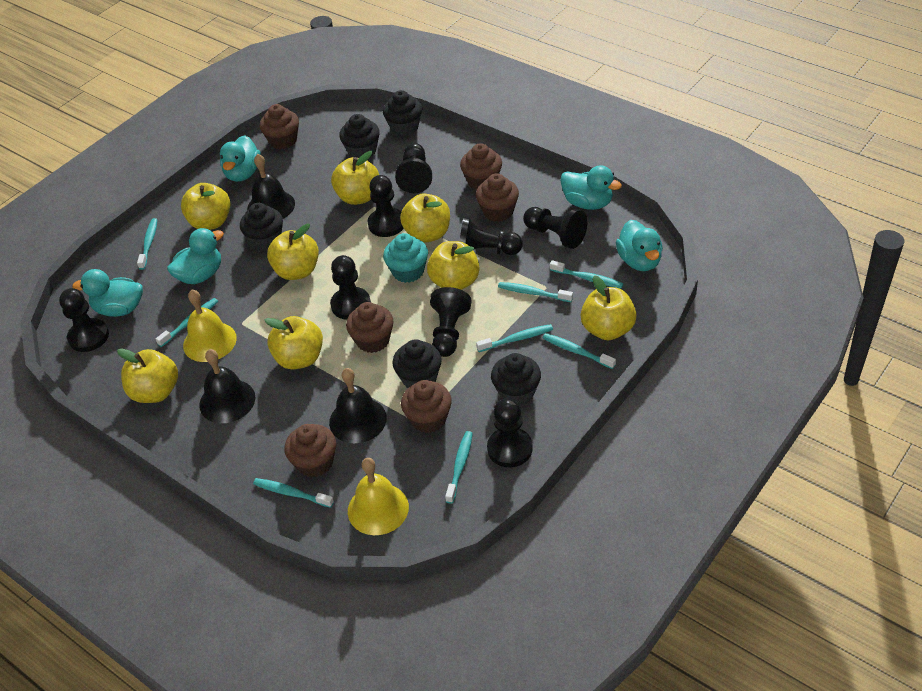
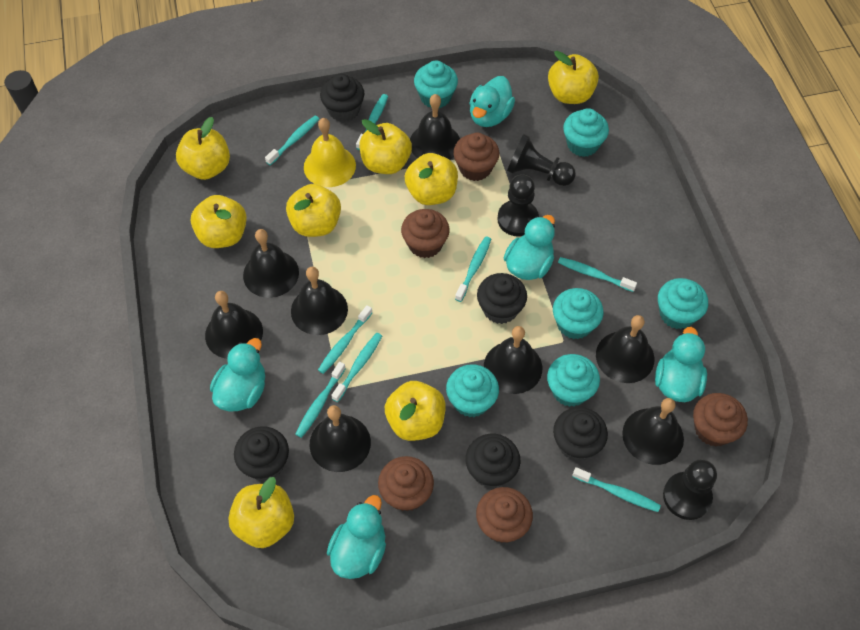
black bell: 3 -> 8
black pawn: 8 -> 3
brown cupcake: 6 -> 5
turquoise cupcake: 1 -> 6
yellow bell: 2 -> 1

